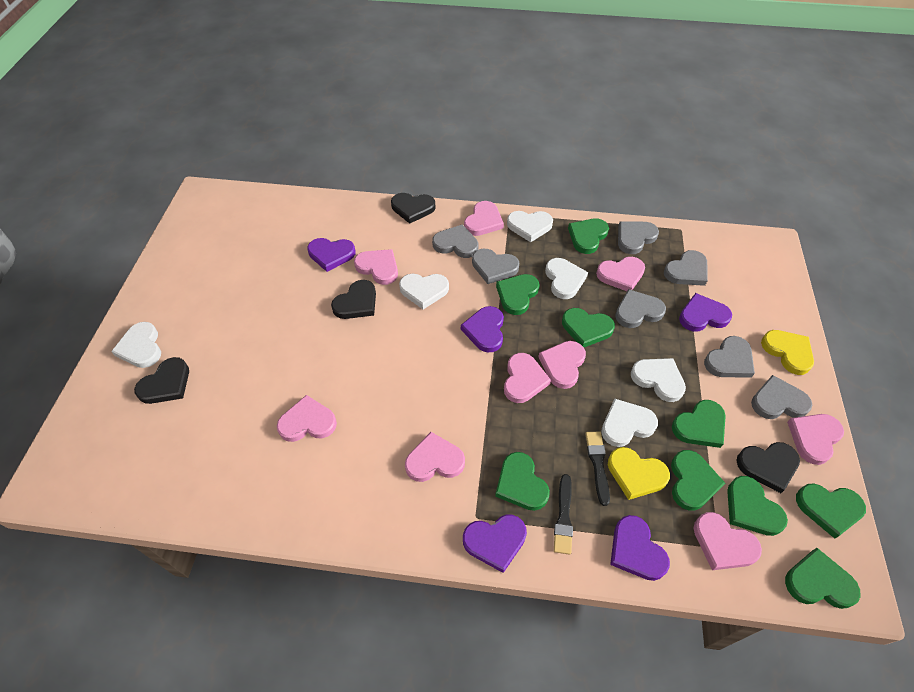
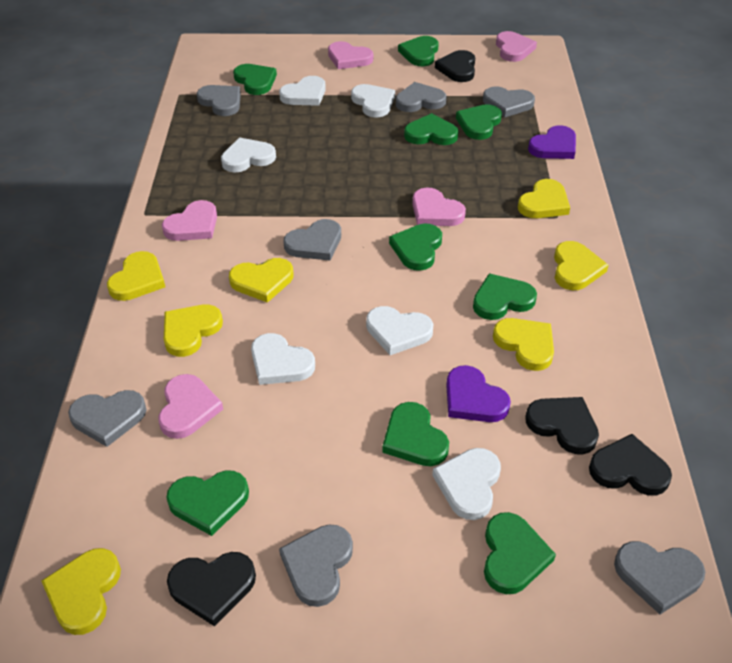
black brush: 2 -> 0
pink heart: 9 -> 5
purple heart: 5 -> 2
yellow heart: 2 -> 7

